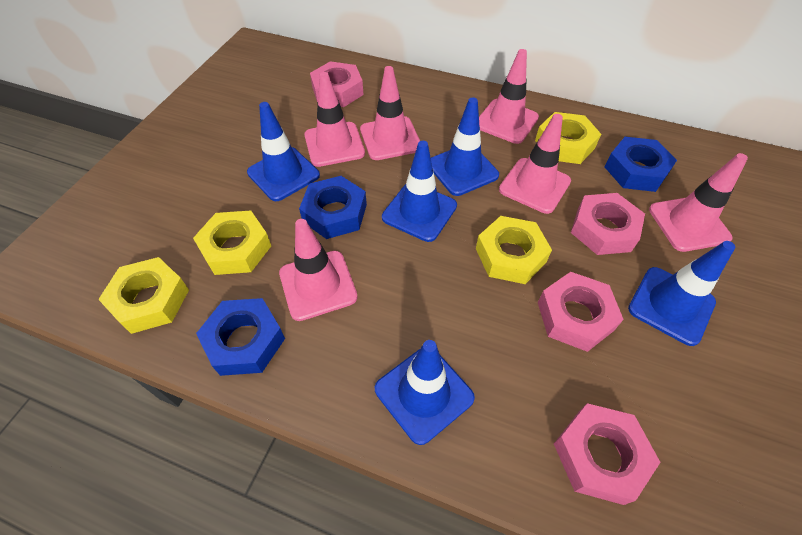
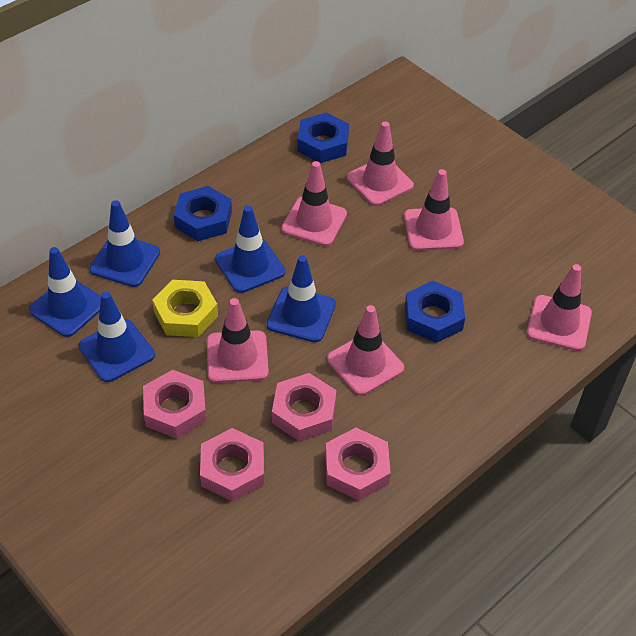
yellow nut: 4 -> 1

